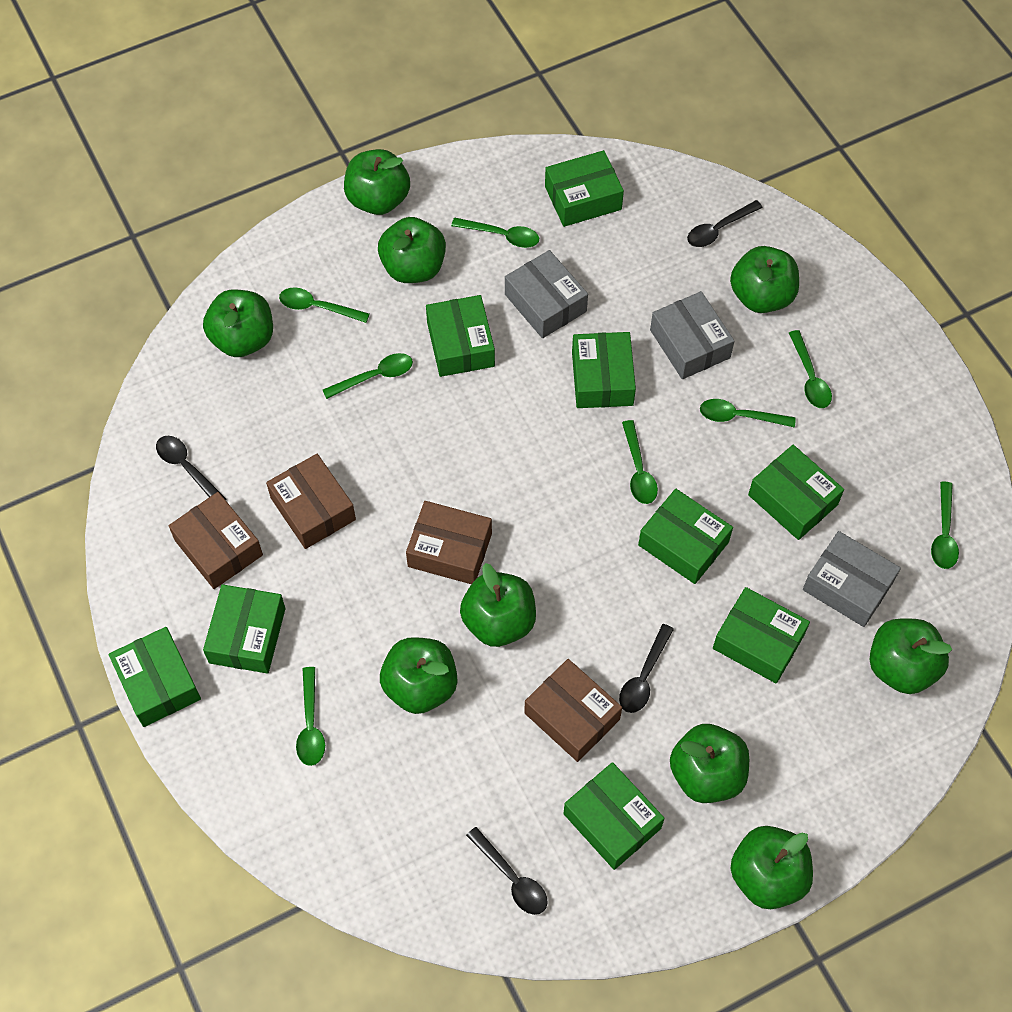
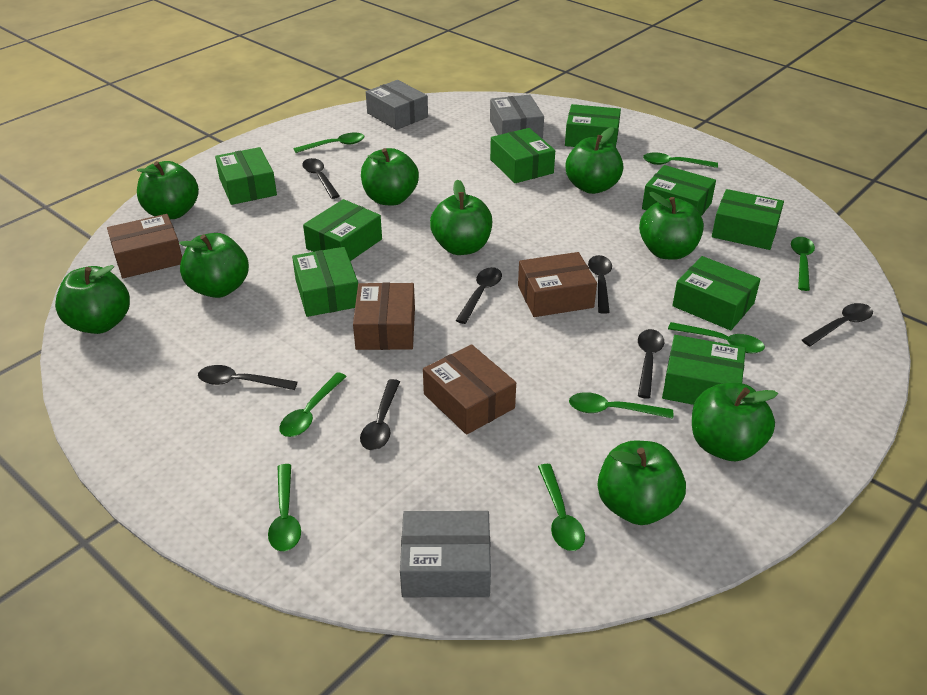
black spoon: 4 -> 7

